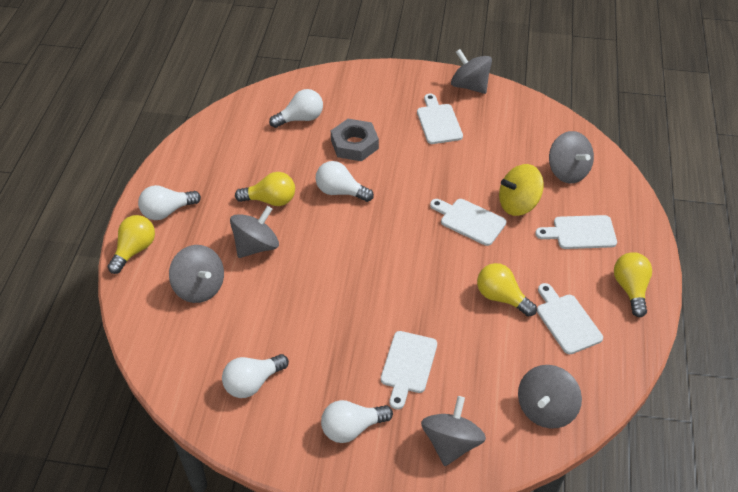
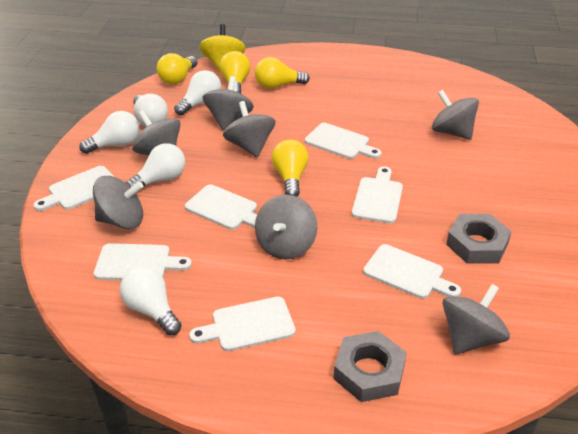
grey nut: 1 -> 2
grey spinning top: 6 -> 7
white cutting board: 5 -> 7

